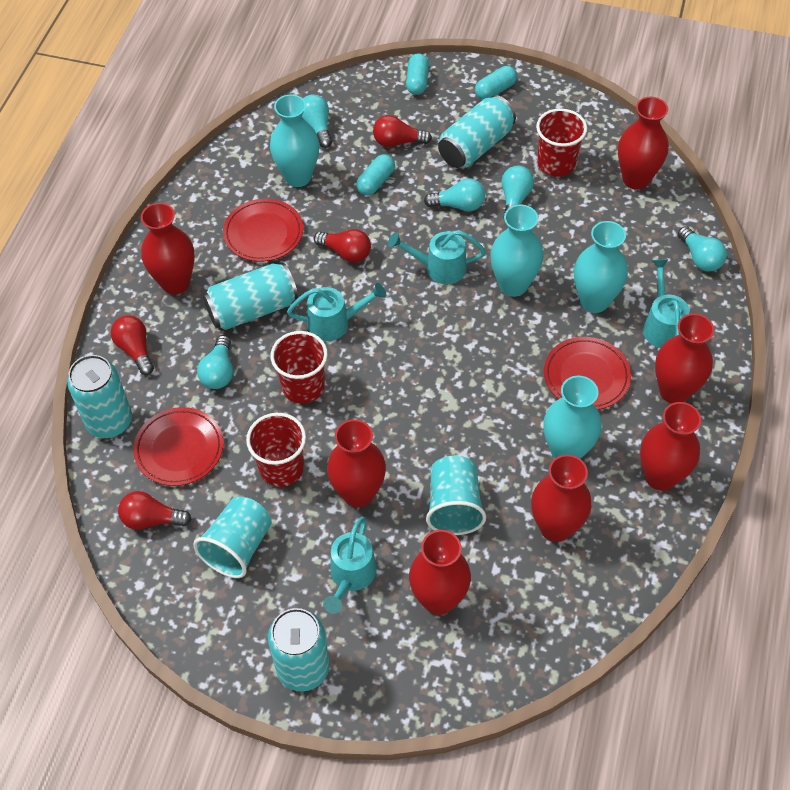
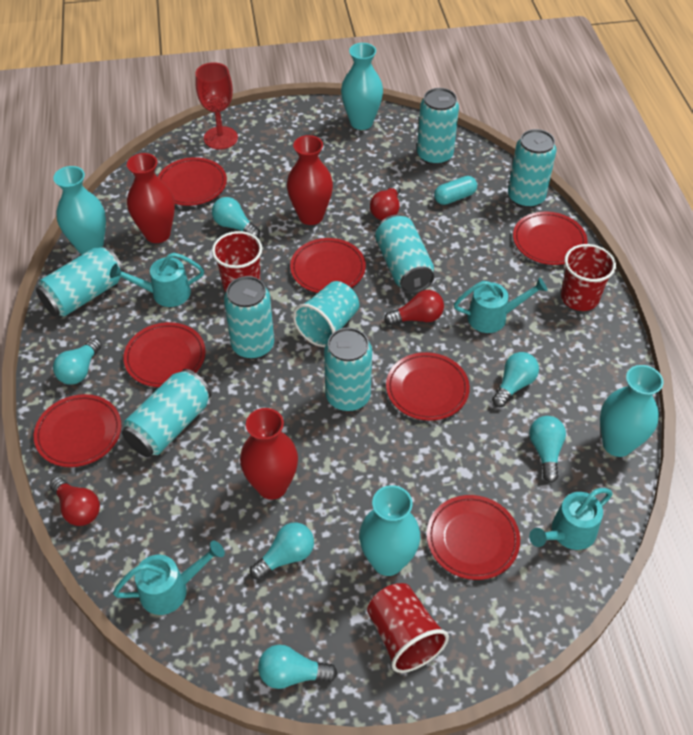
red goblet: 0 -> 1
red light bulb: 4 -> 3
red plate: 3 -> 7
red vase: 7 -> 3
turquoise can: 4 -> 7
turquoise capsule: 3 -> 1
turquoise cup: 2 -> 1
turquoise light bulb: 5 -> 6

